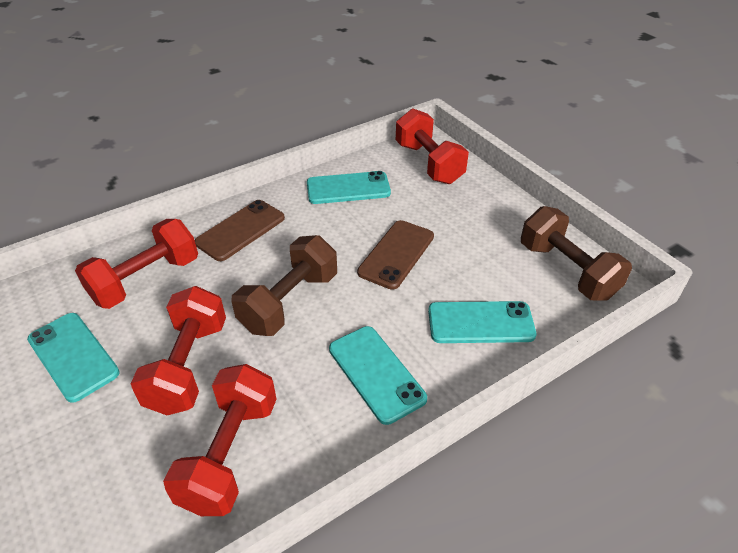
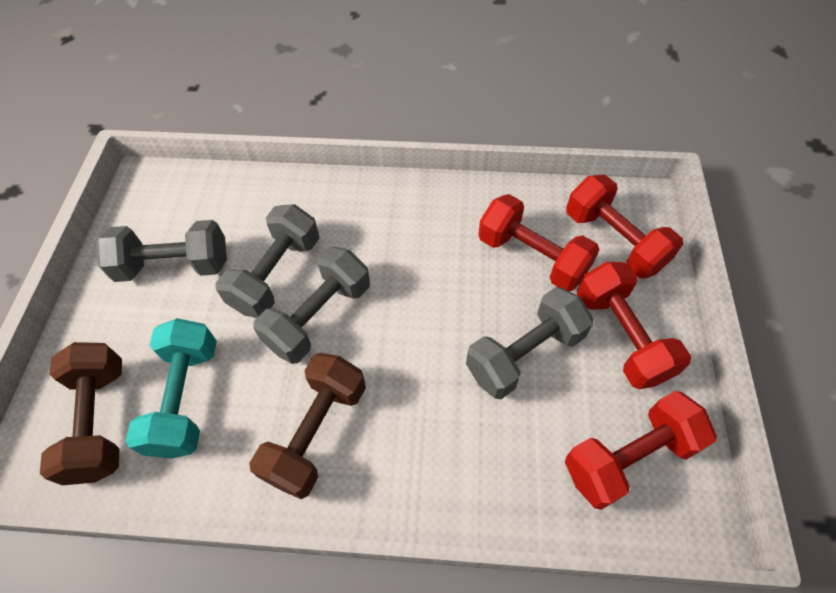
brown phone: 2 -> 0
grey dumbbell: 0 -> 4
turquoise dumbbell: 0 -> 1
turquoise phone: 4 -> 0

